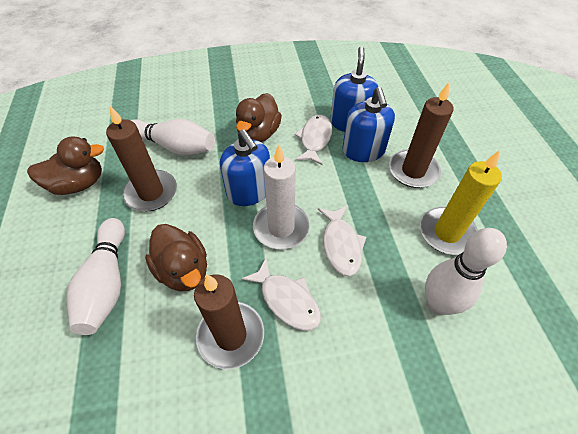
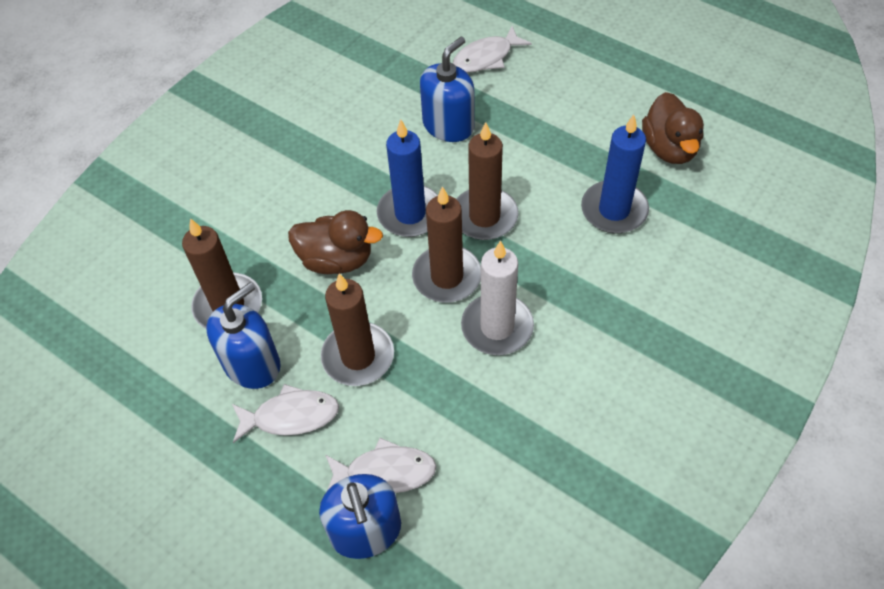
blue candle: 0 -> 2
brown candle: 3 -> 4
brown duck: 3 -> 2
white bowling pin: 3 -> 0
yellow candle: 1 -> 0

